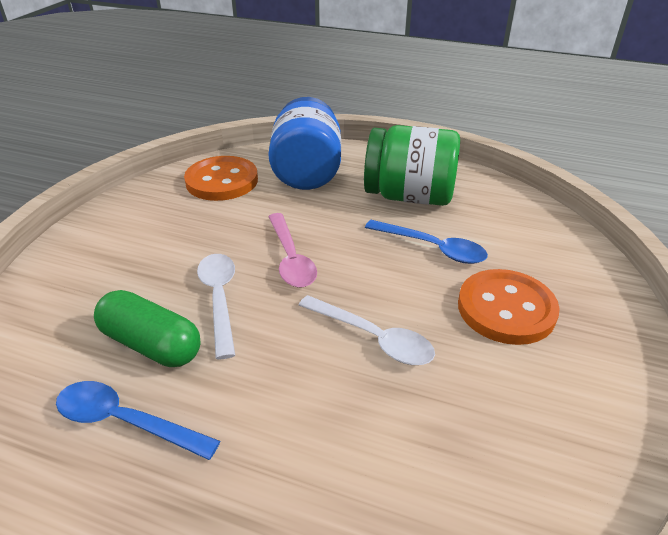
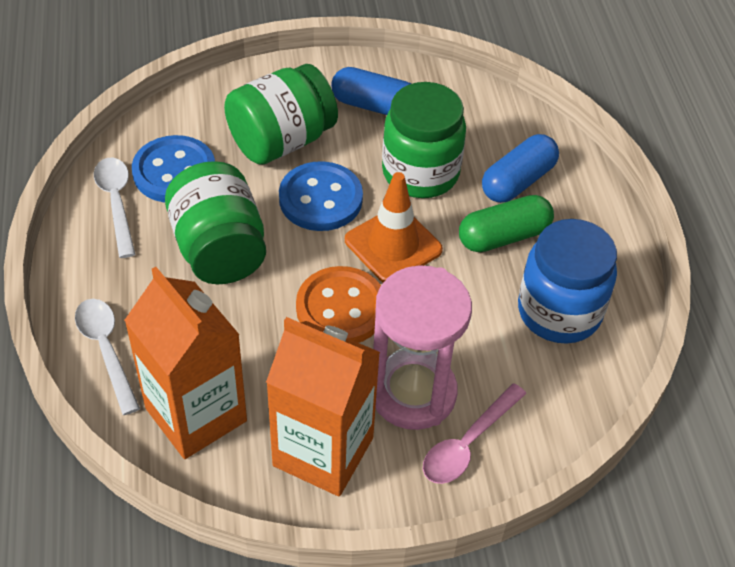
blue button: 0 -> 2
blue capsule: 0 -> 2
blue spoon: 2 -> 0
green jar: 1 -> 3
orange button: 2 -> 1
orange carton: 0 -> 2
orange traffic cone: 0 -> 1
pink hourglass: 0 -> 1

